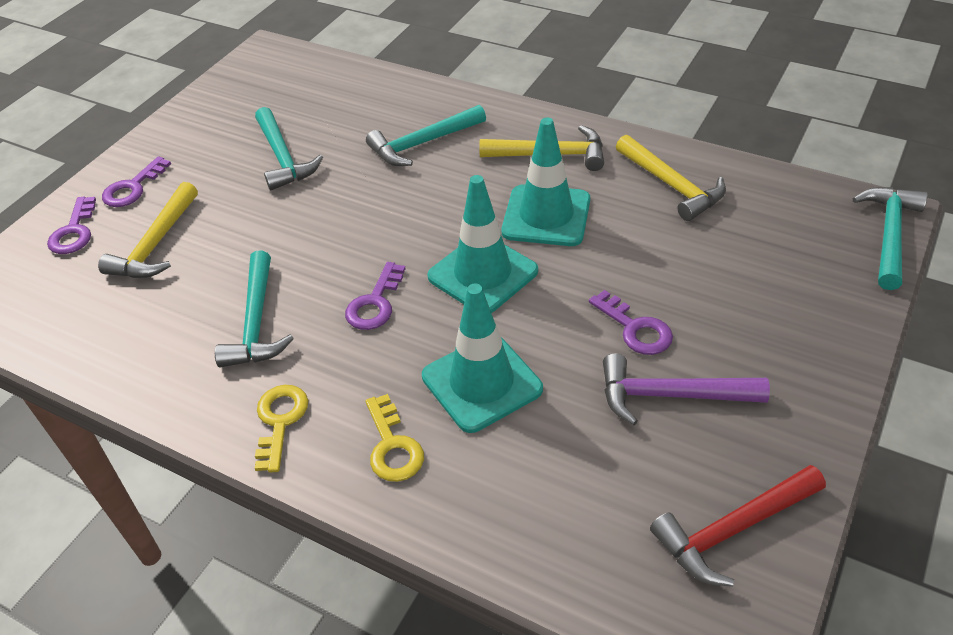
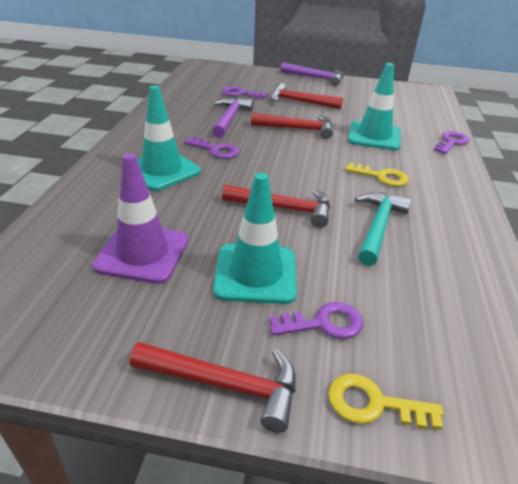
purple hammer: 1 -> 2
purple traffic cone: 0 -> 1
red hammer: 1 -> 4
turquoise hammer: 4 -> 1
yellow hammer: 3 -> 0

